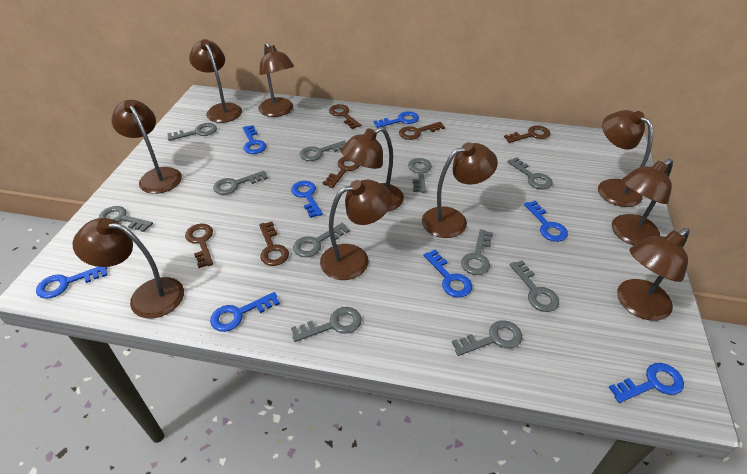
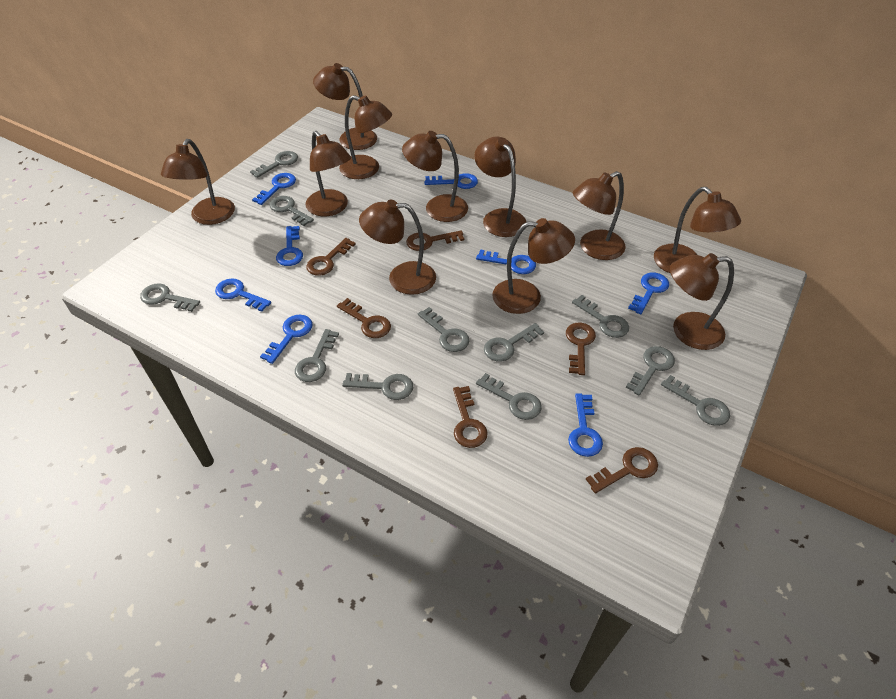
brown lamp: 10 -> 11

